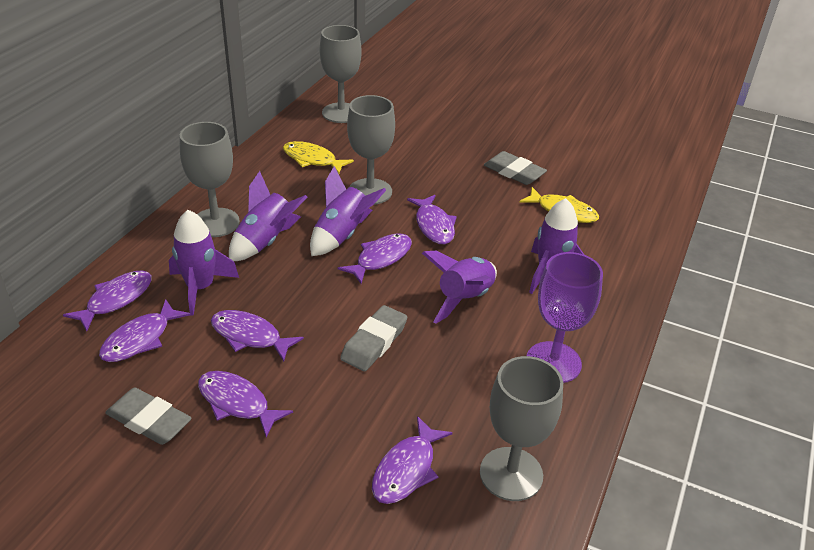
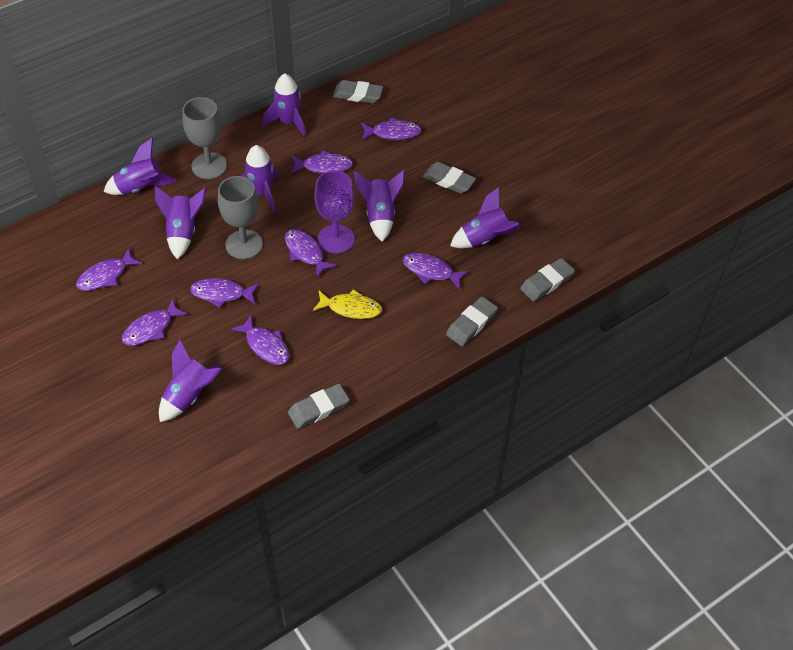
grey eraser: 3 -> 5
grey goblet: 4 -> 2
purple fish: 7 -> 8
purple rocket: 5 -> 7
yellow fish: 2 -> 1

